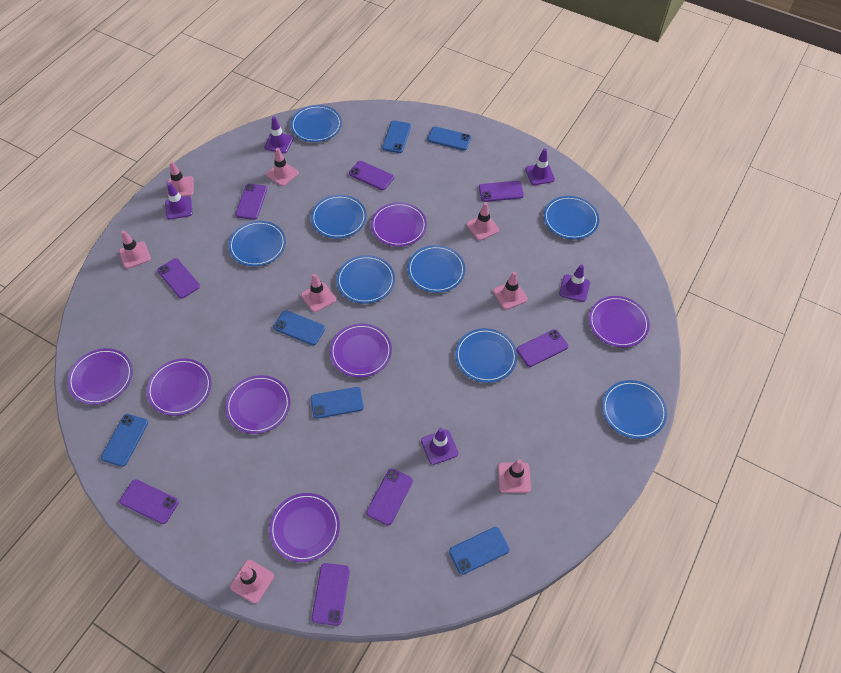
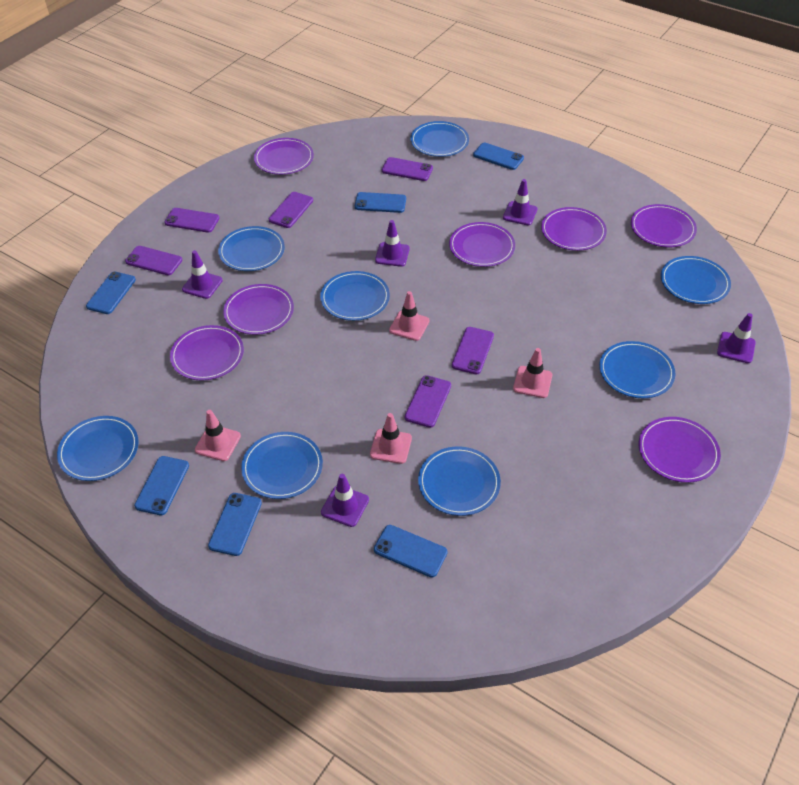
pink traffic cone: 8 -> 4
purple phone: 8 -> 6

